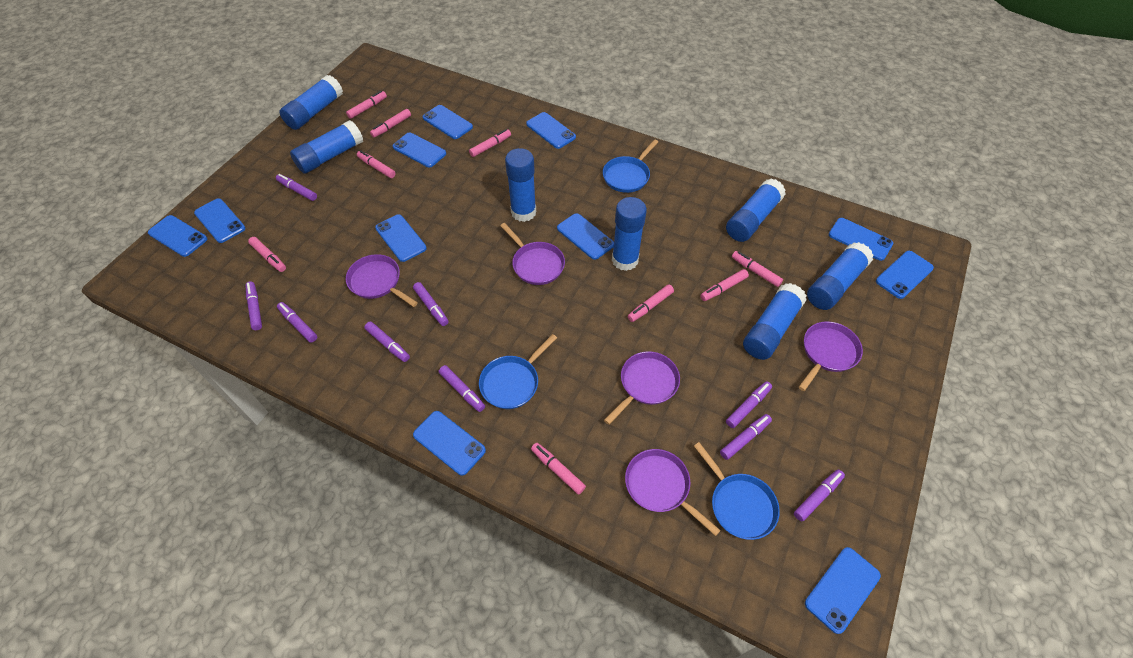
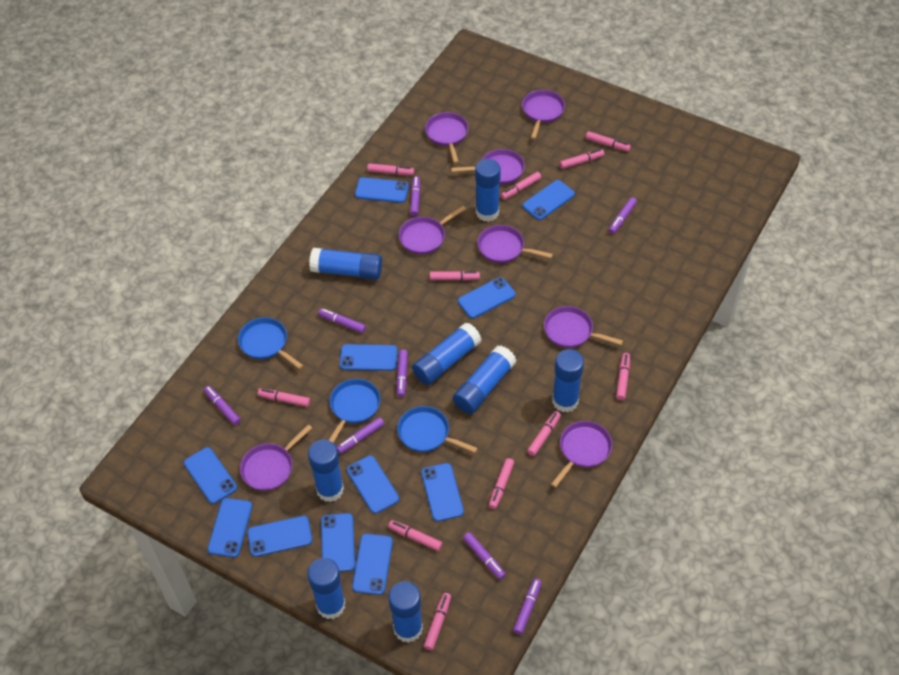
blue glue stick: 7 -> 8
pink marker: 9 -> 11
purple marker: 9 -> 8
purple pan: 5 -> 8

